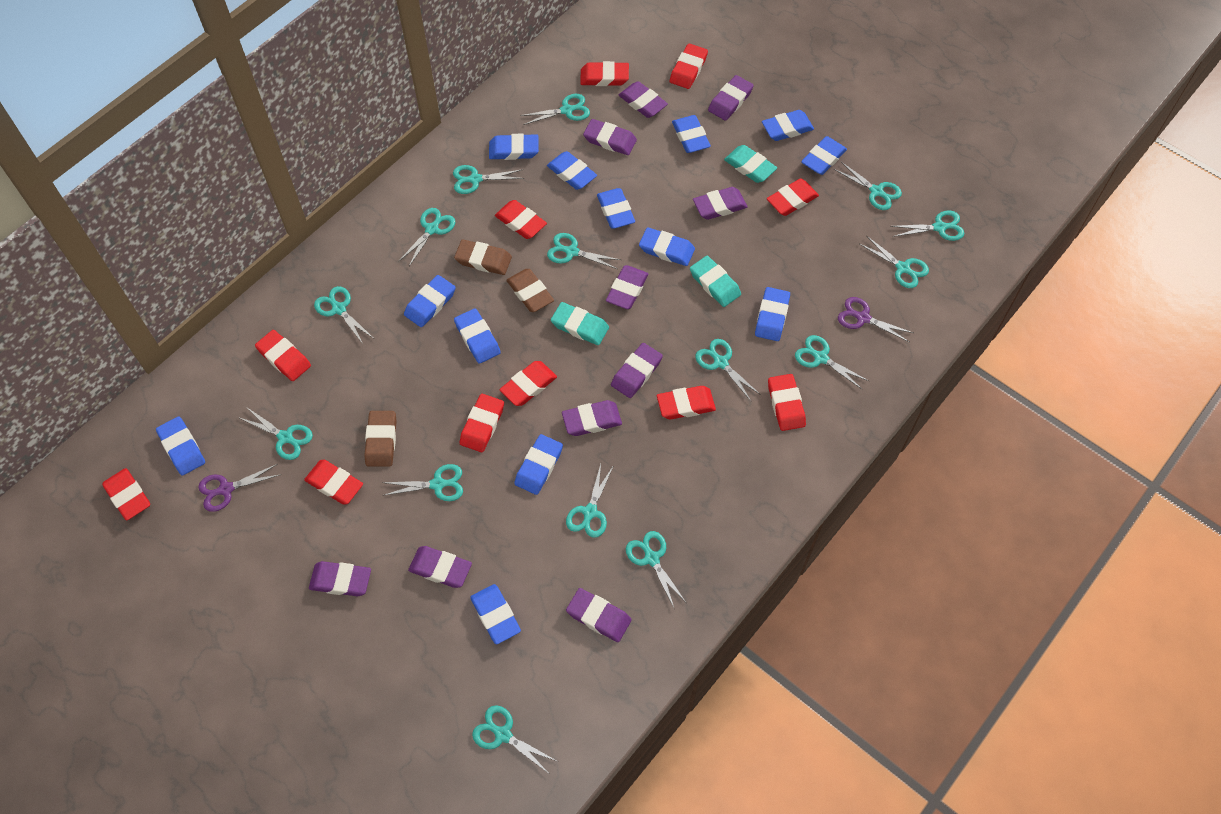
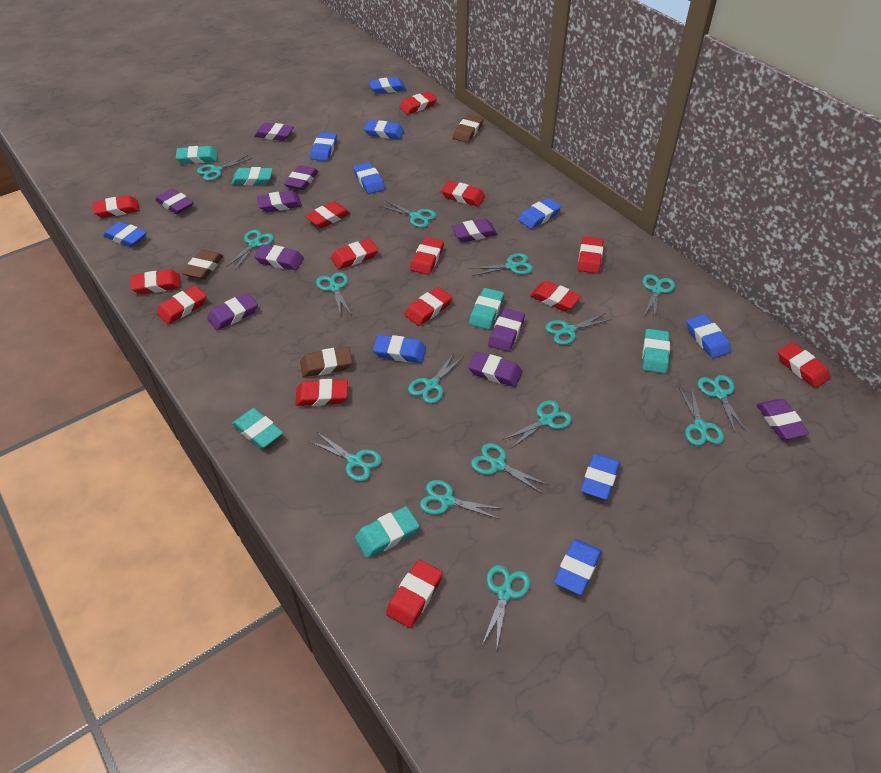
blue eraser: 13 -> 10
purple scissors: 2 -> 0
red eraser: 11 -> 14
turquoise eraser: 3 -> 6

